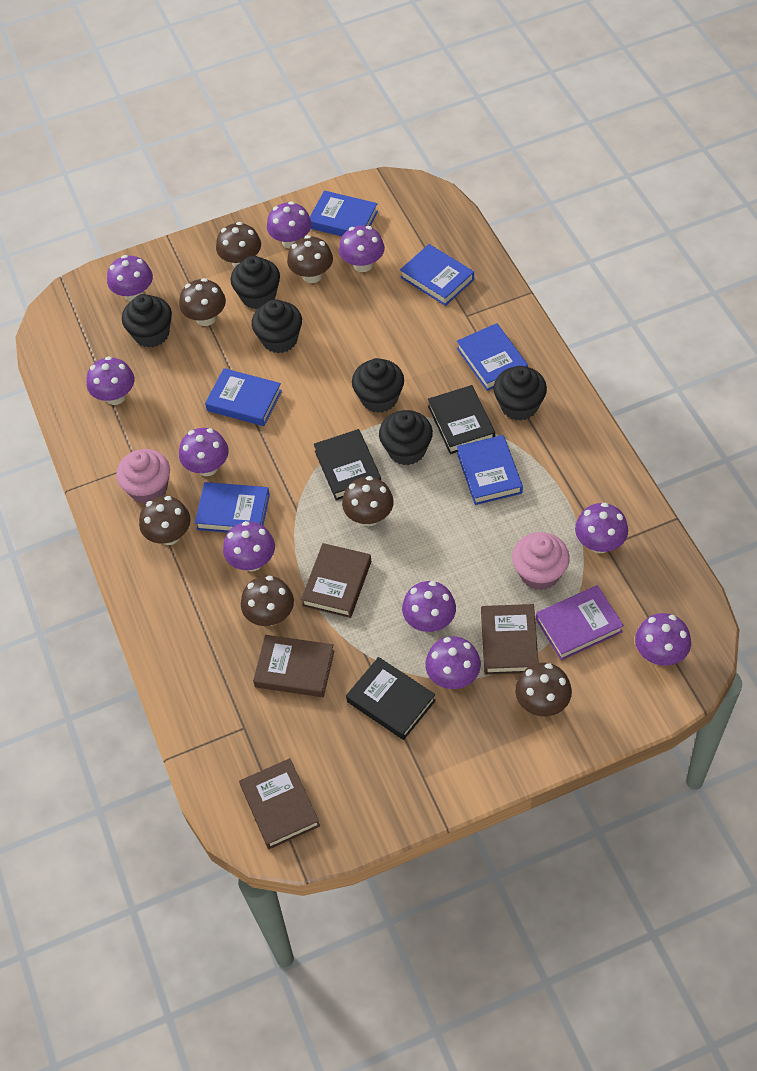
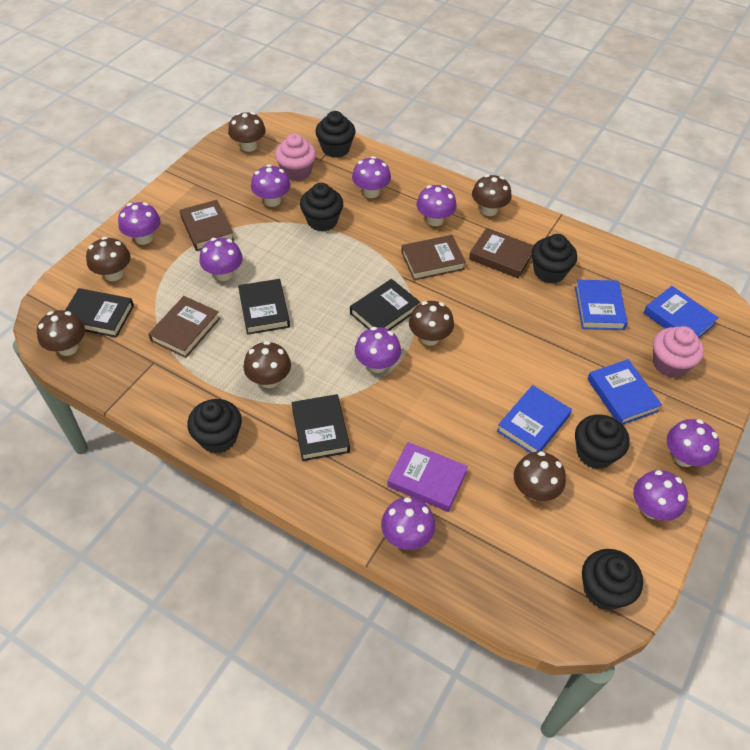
black book: 3 -> 4
blue book: 6 -> 4
purple mushroom: 10 -> 9

